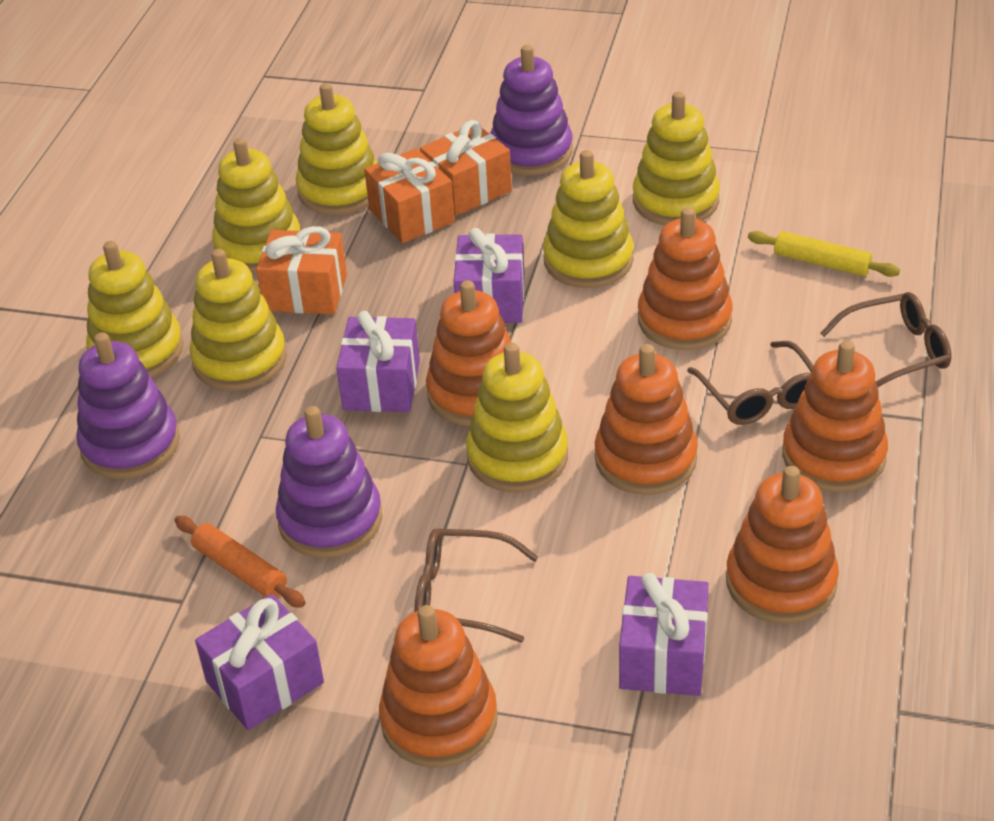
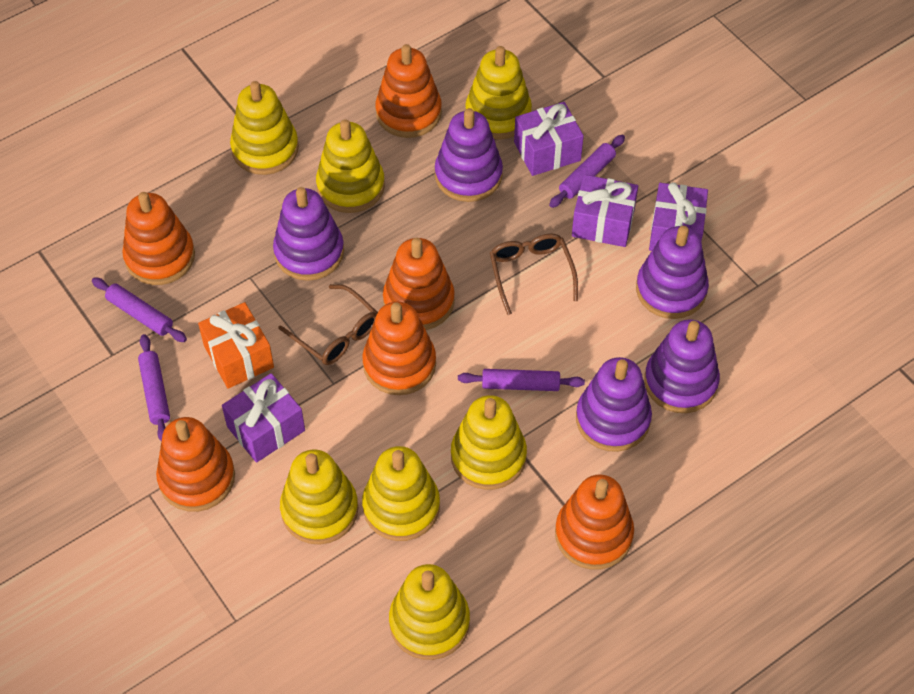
brown glasses: 3 -> 2
orange gift: 3 -> 1
orange rolling pin: 1 -> 0
purple rolling pin: 0 -> 4
purple stacking toy: 3 -> 5
yellow rolling pin: 1 -> 0

